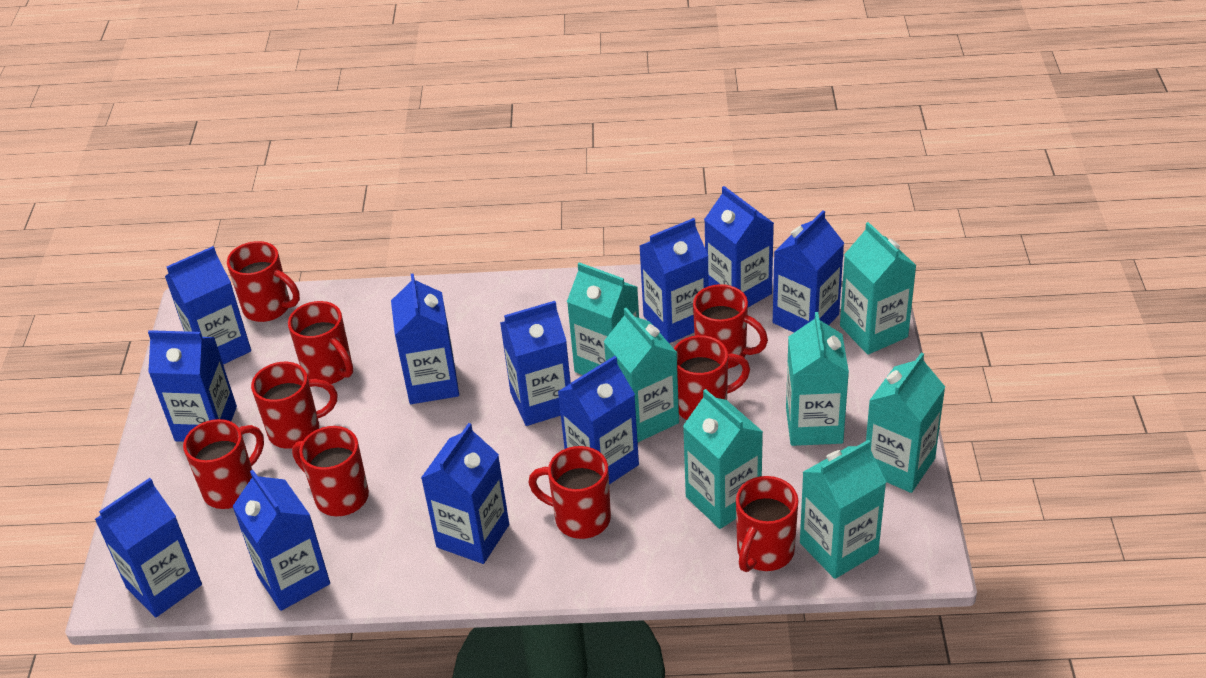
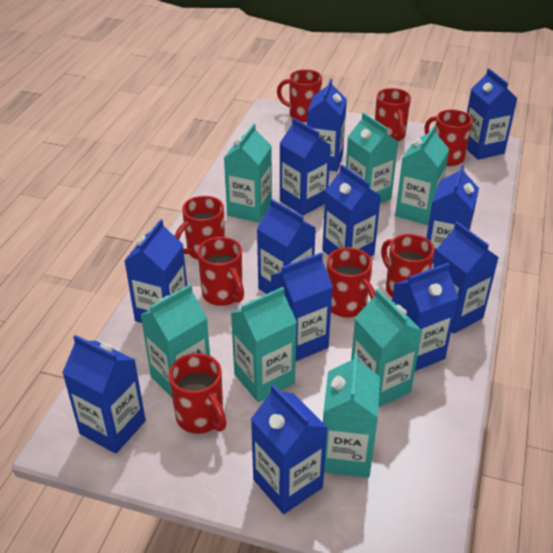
blue carton: 11 -> 12
red mug: 9 -> 8

